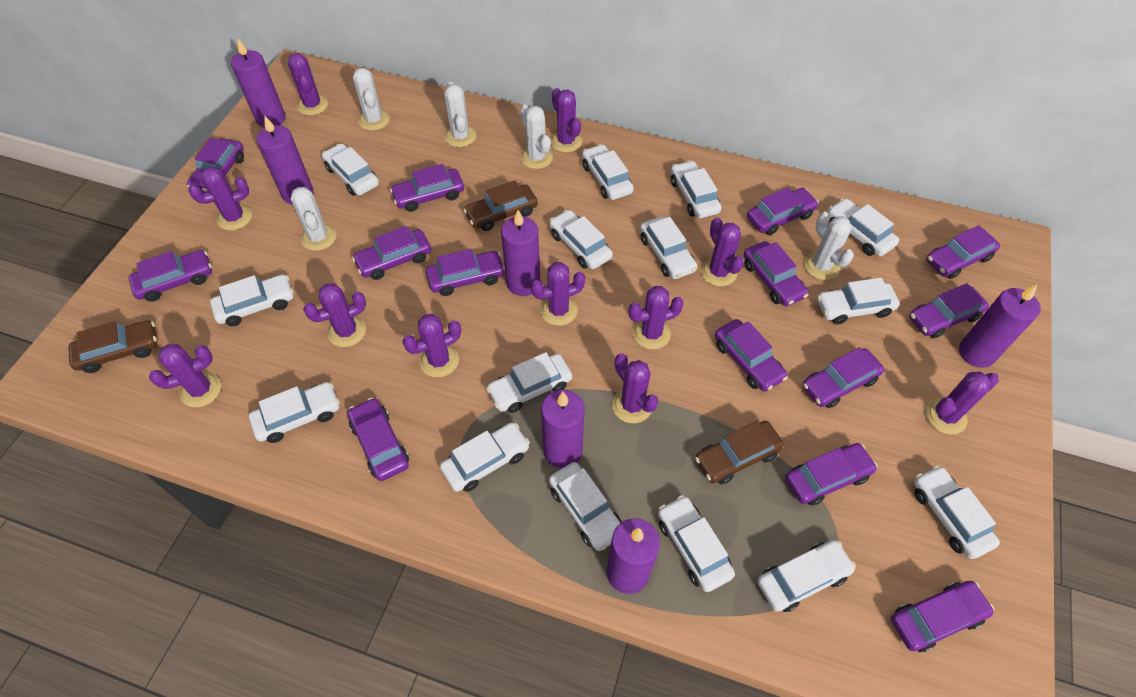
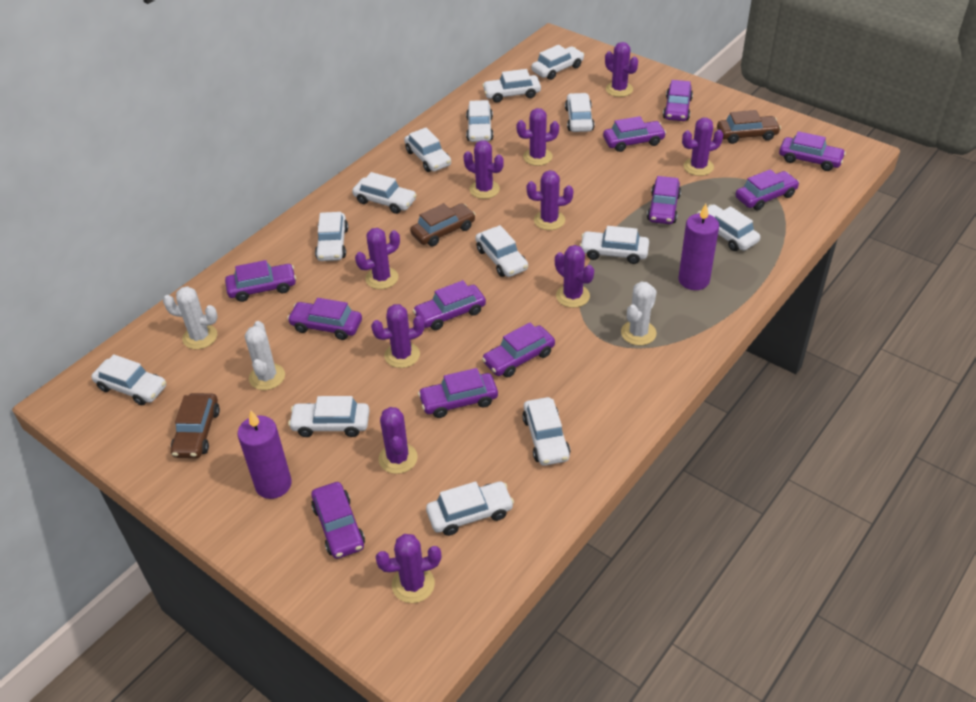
purple cactus: 11 -> 10
purple candle: 6 -> 2
purple car: 14 -> 11
white cactus: 5 -> 3
white car: 15 -> 14

